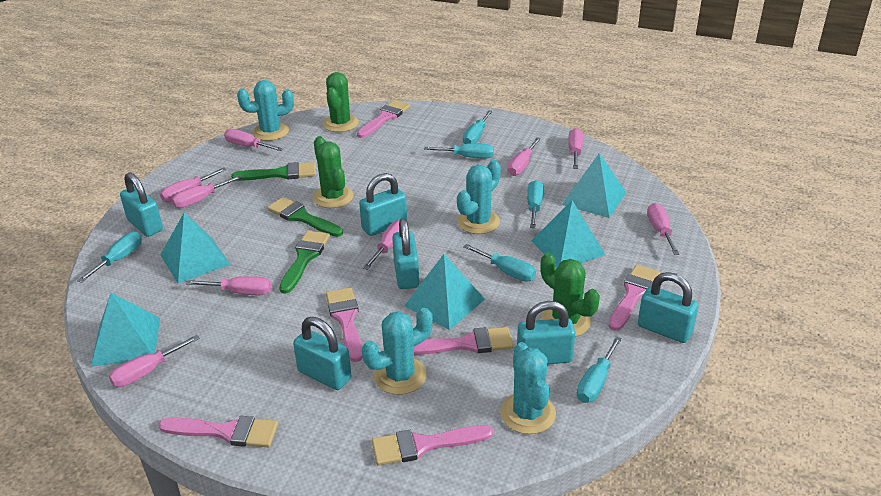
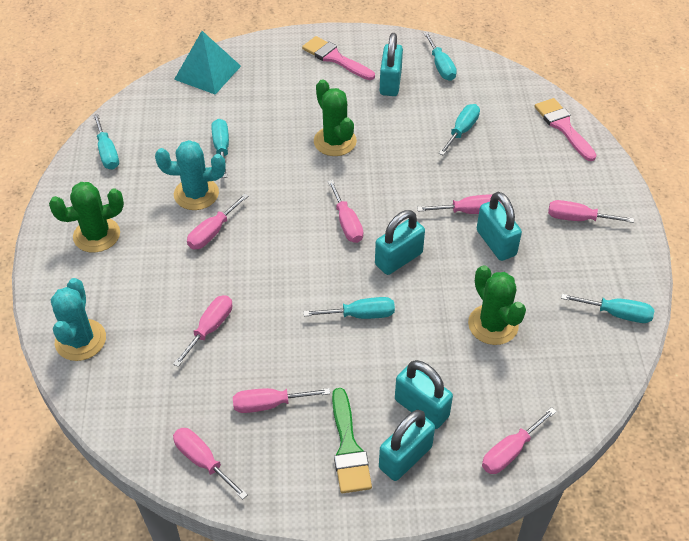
green brush: 3 -> 1
pink brush: 6 -> 2
pink screwdriver: 9 -> 8
turquoise cactus: 4 -> 2
turquoise padlock: 6 -> 5
turquoise pyramid: 5 -> 1

